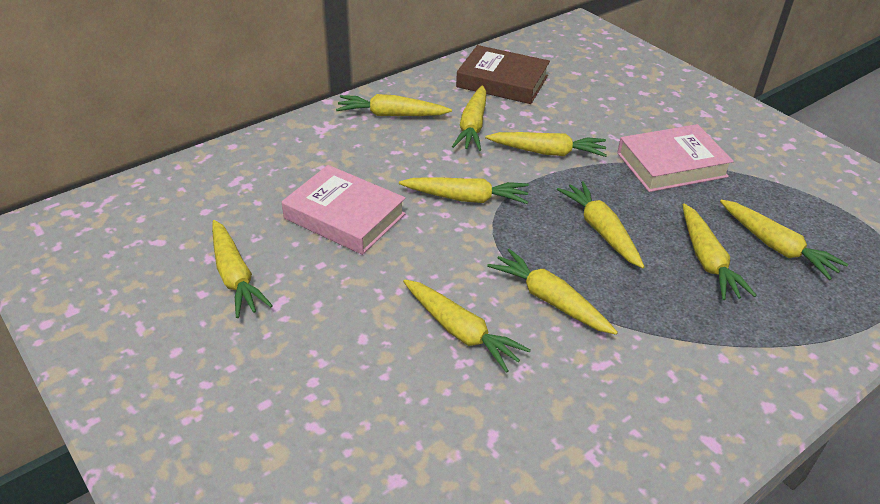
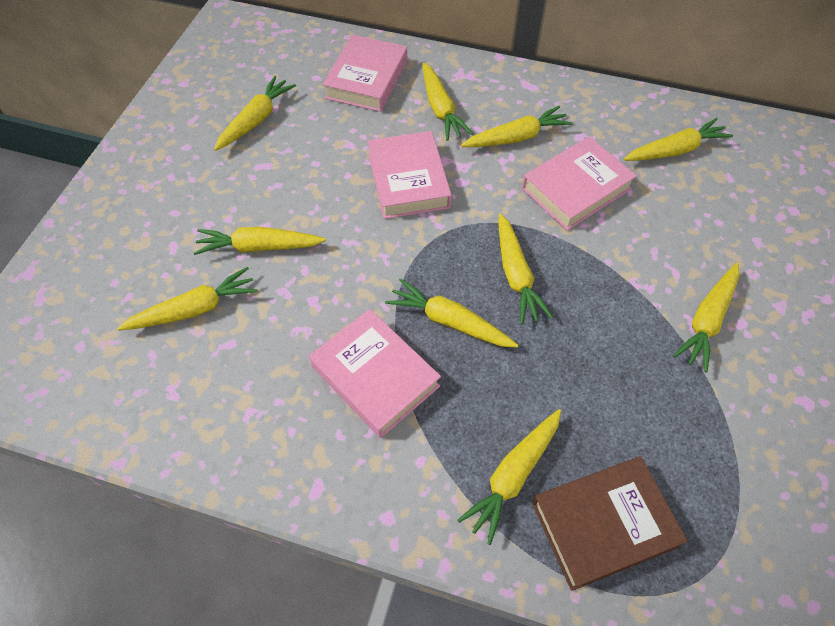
pink book: 2 -> 4

